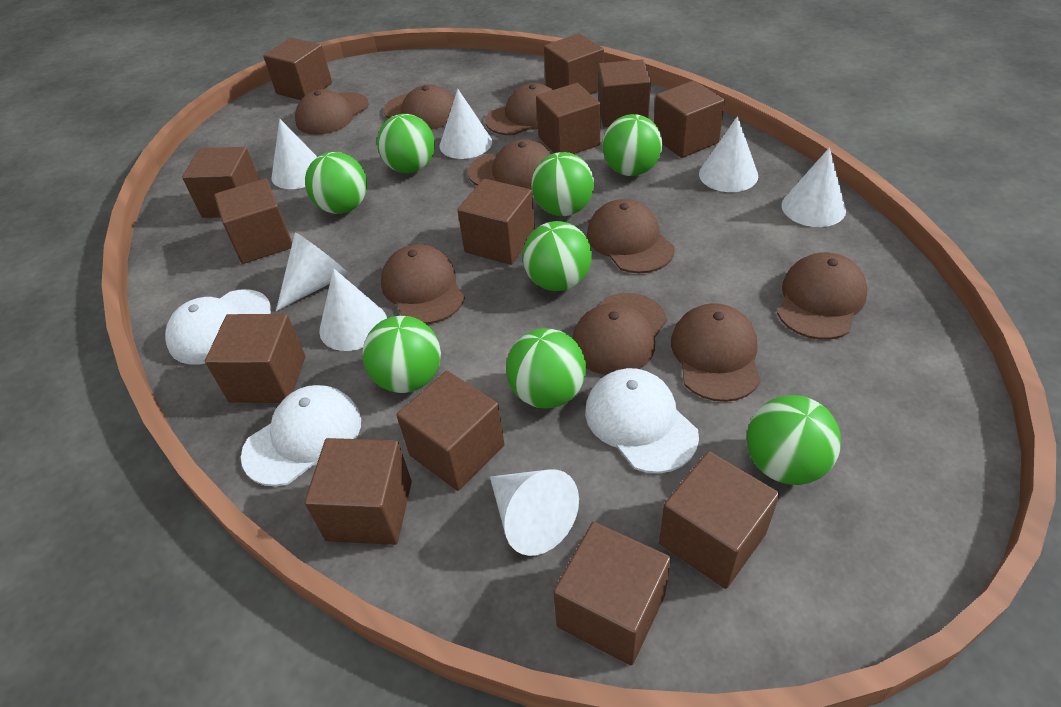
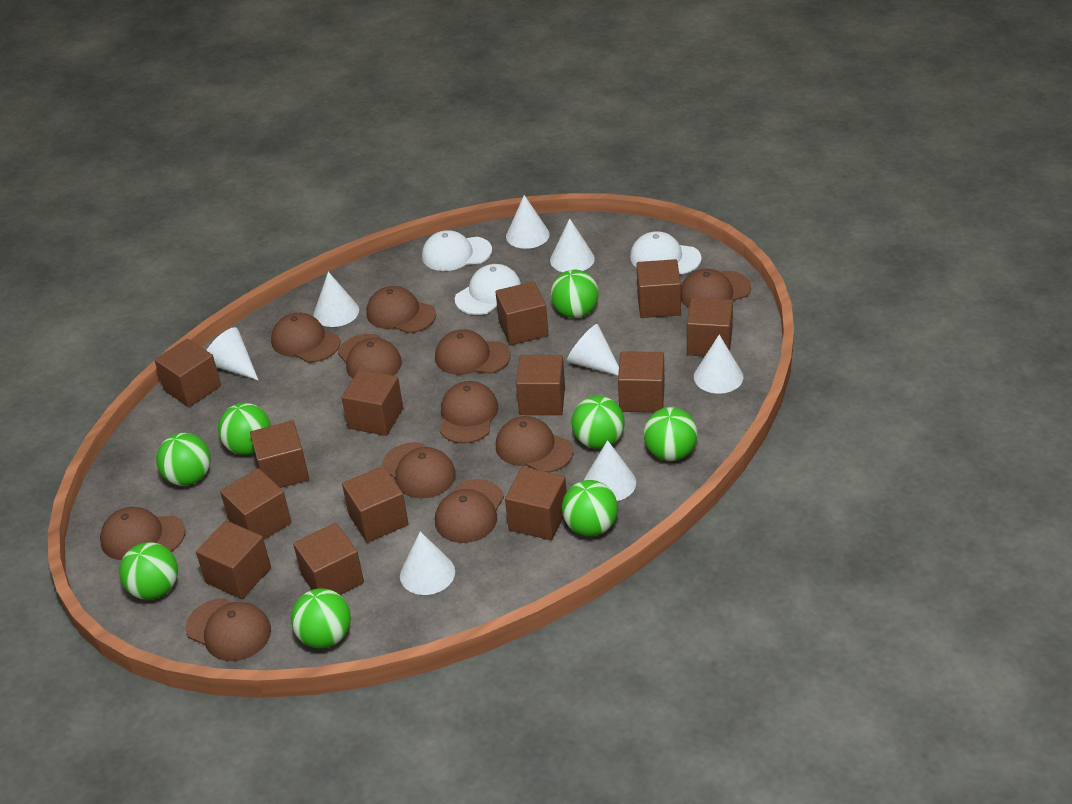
brown cap: 9 -> 11
white cone: 7 -> 8

